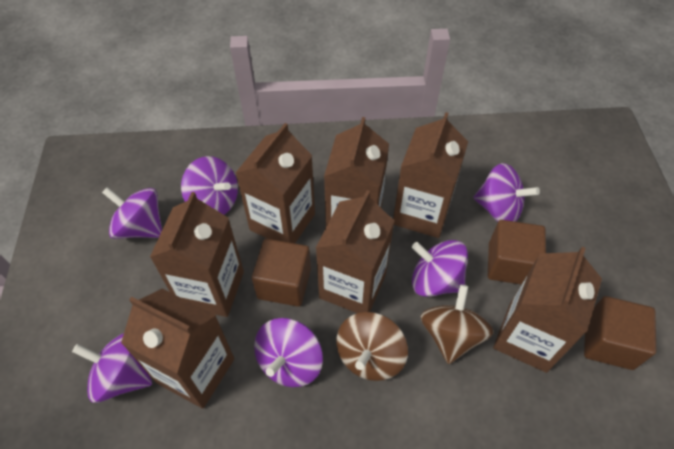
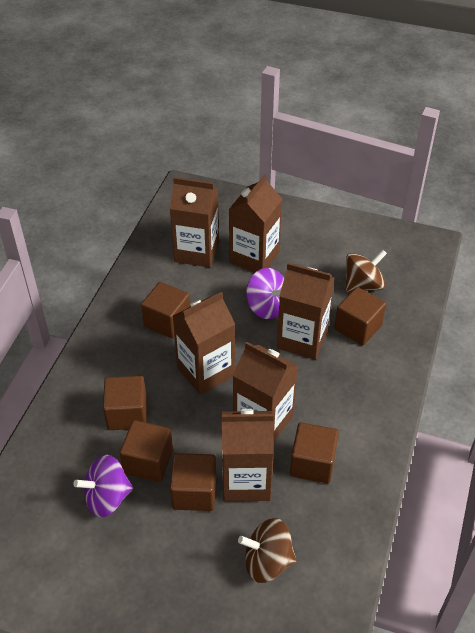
brown carton: 7 -> 6
brown cube: 3 -> 6
purple spinning top: 6 -> 2

